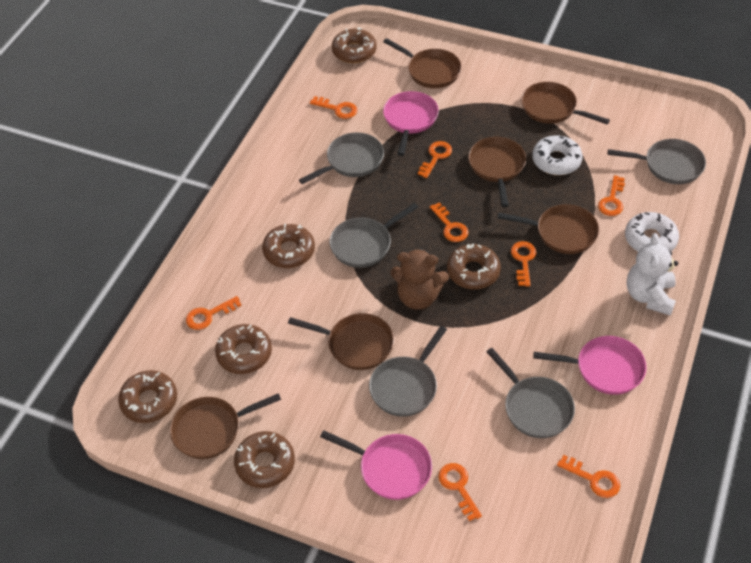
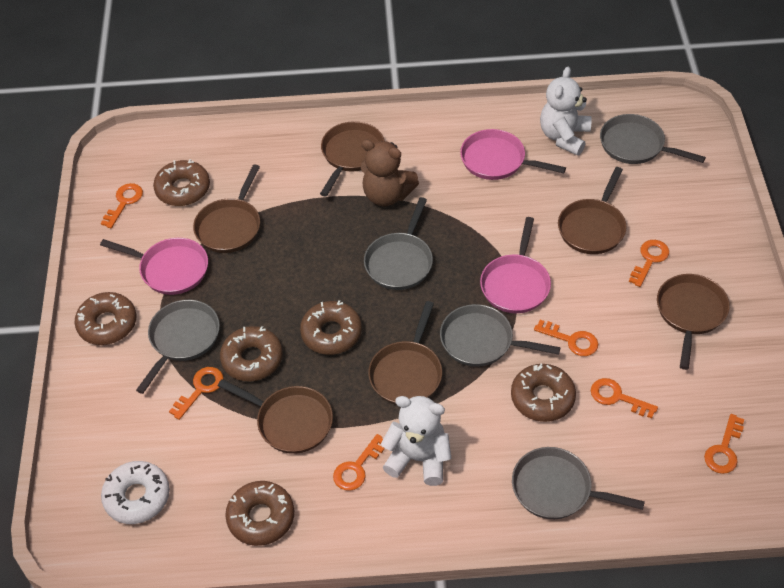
orange key: 8 -> 7
white donut: 2 -> 1
white teddy bear: 1 -> 2

